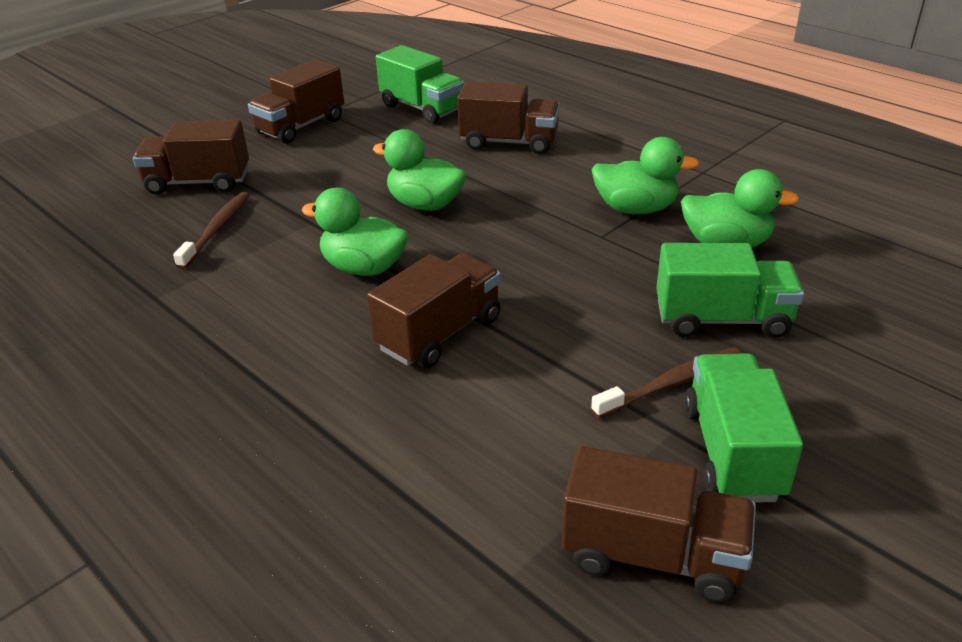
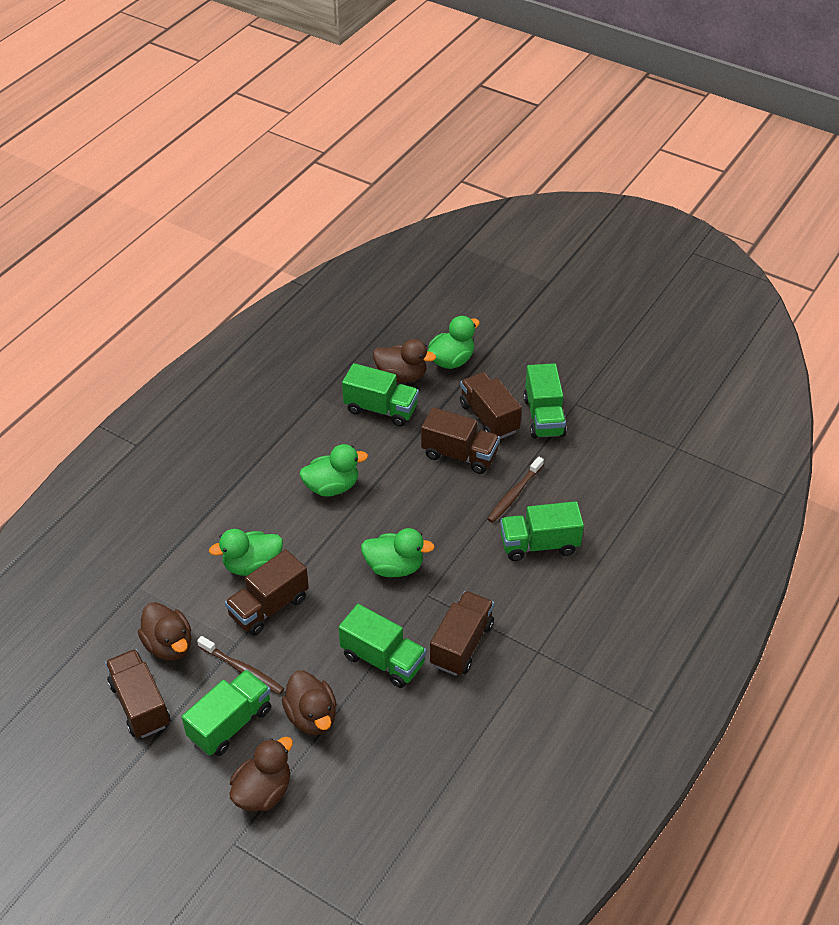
brown duck: 0 -> 4
green truck: 3 -> 5

